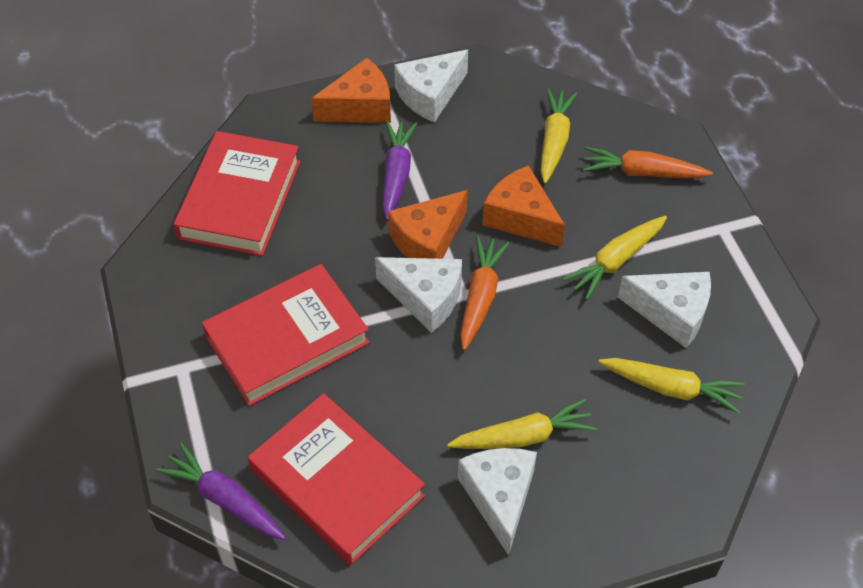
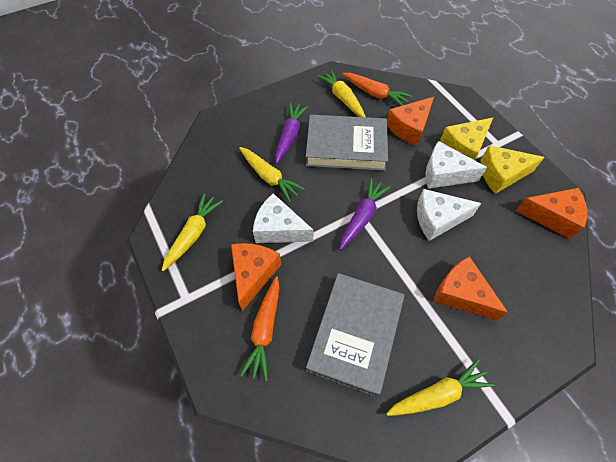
grey book: 0 -> 2
orange cheese: 3 -> 4
red book: 3 -> 0
white cheese: 4 -> 3
yellow cheese: 0 -> 2

